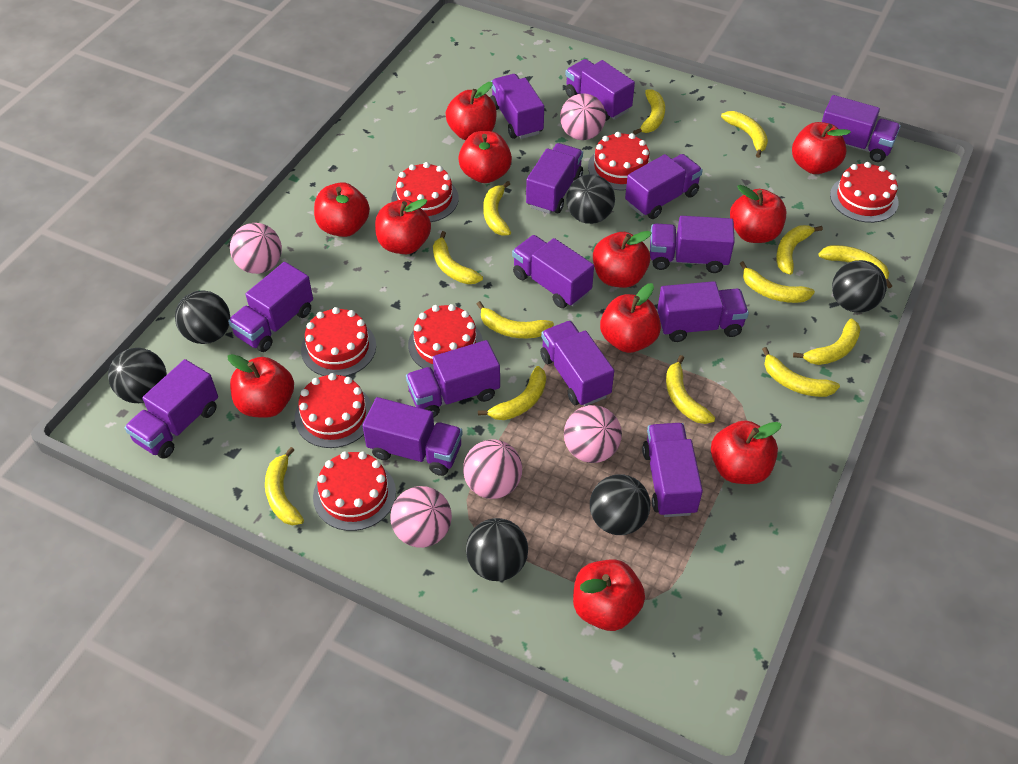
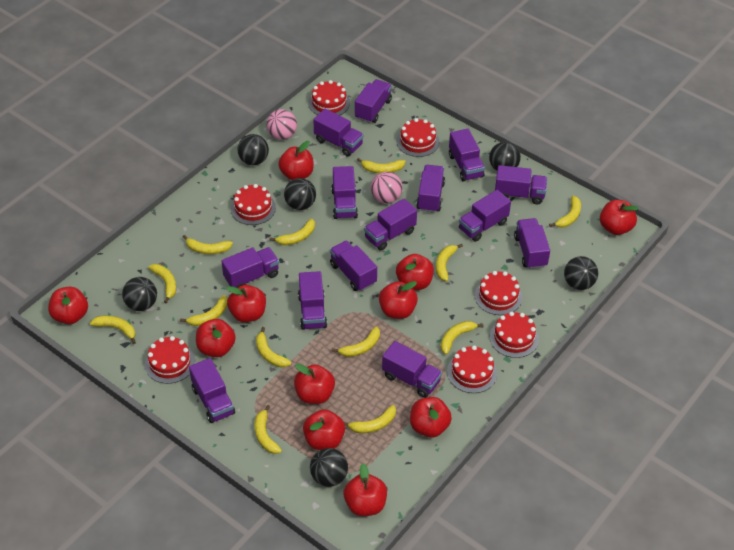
pink ball: 5 -> 2

